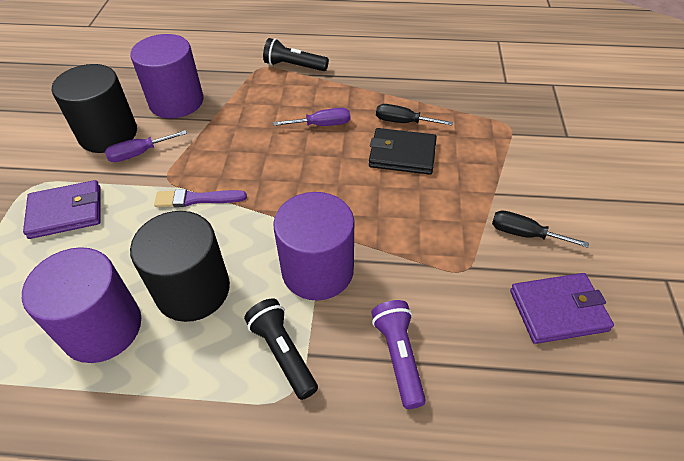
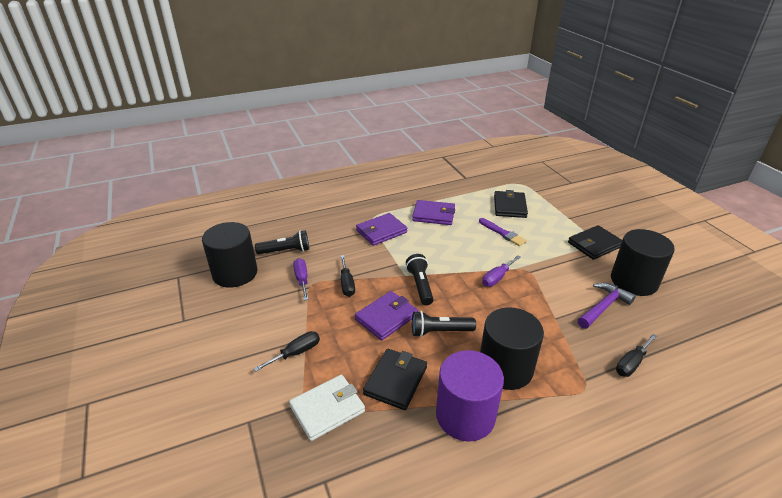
black cylinder: 2 -> 3
black flashlight: 2 -> 3
black screwdriver: 2 -> 3
black wallet: 1 -> 3
purple cylinder: 3 -> 1
purple flashlight: 1 -> 0
purple hammer: 0 -> 1
purple wallet: 2 -> 3
white wallet: 0 -> 1

